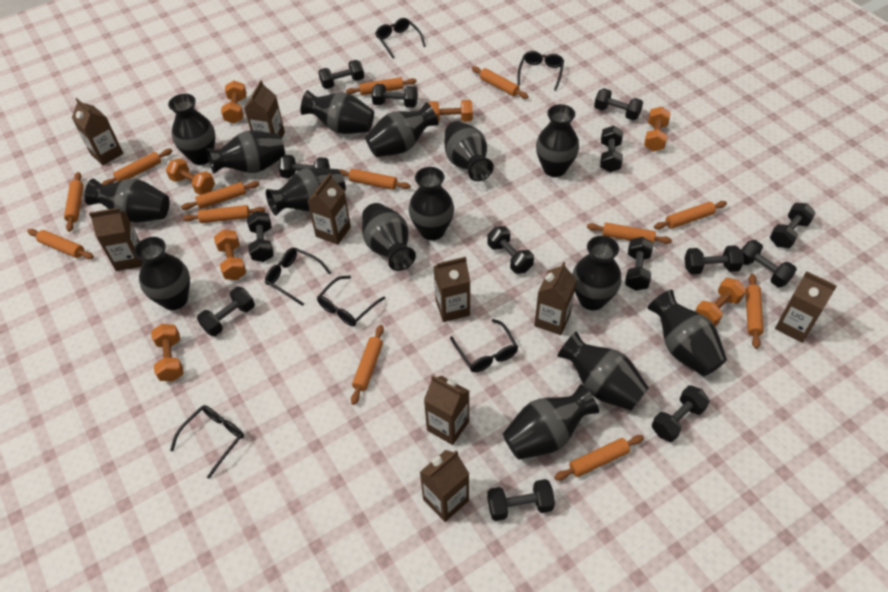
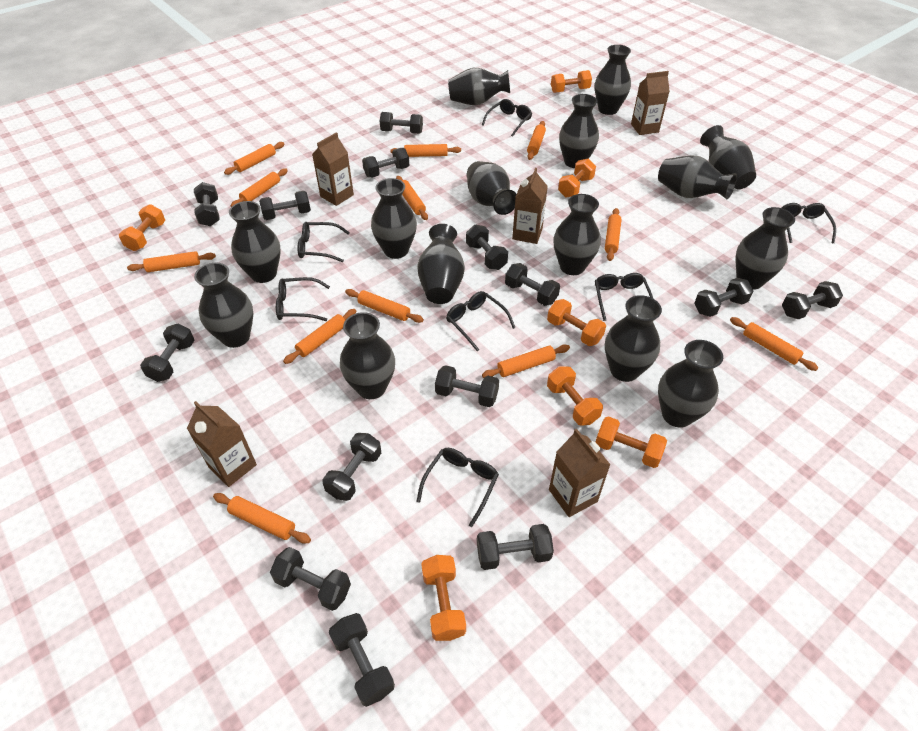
black glasses: 6 -> 7
brown carton: 9 -> 5
orange rolling pin: 13 -> 12

